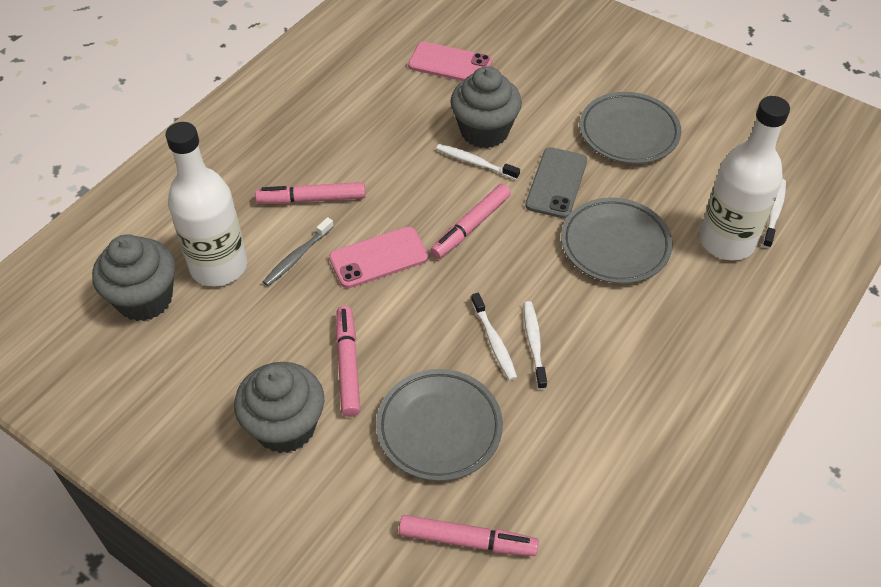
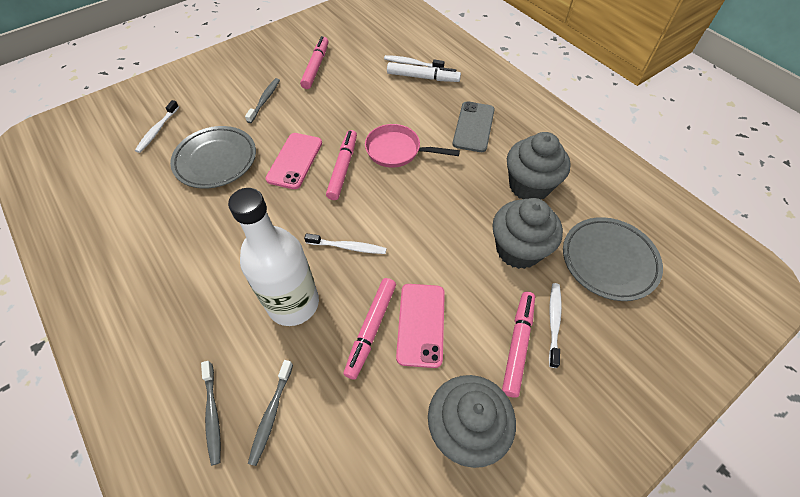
grey plate: 3 -> 2
grey toothbrush: 1 -> 3
pink pan: 0 -> 1
white bottle: 2 -> 1
white marker: 0 -> 1

